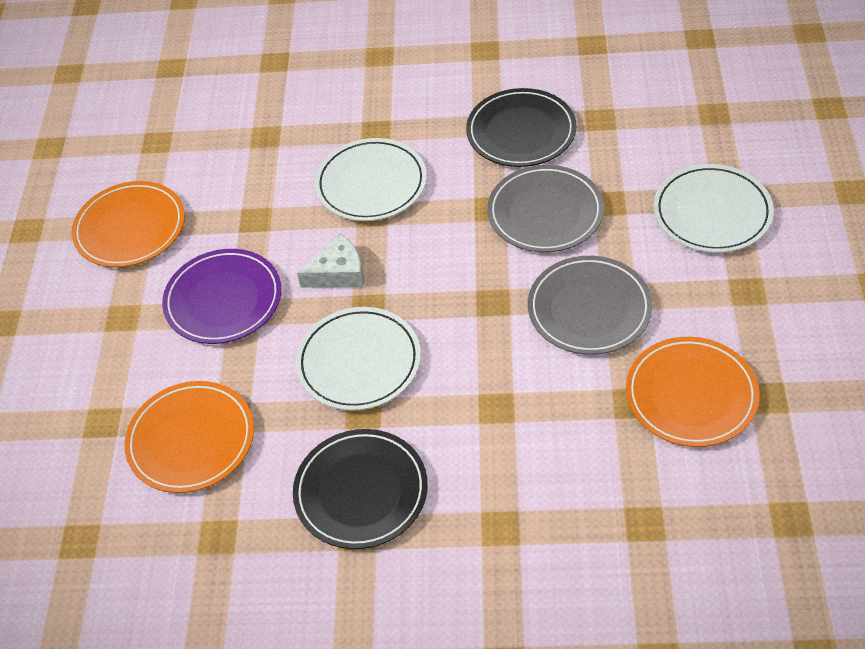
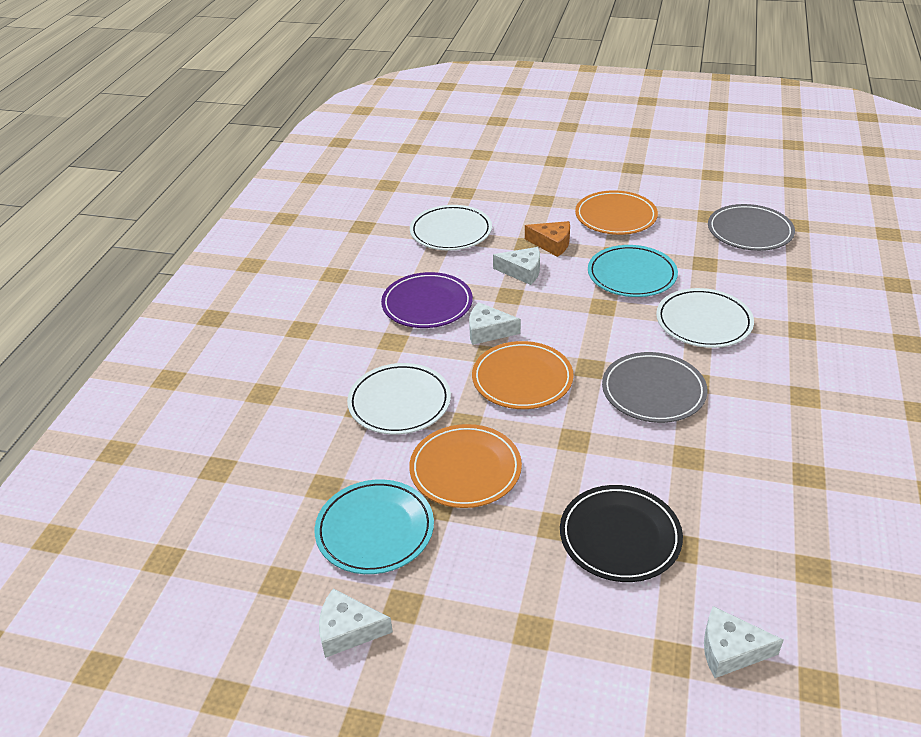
black plate: 2 -> 1
orange cheese: 0 -> 1
turquoise plate: 0 -> 2
white cheese: 1 -> 4

